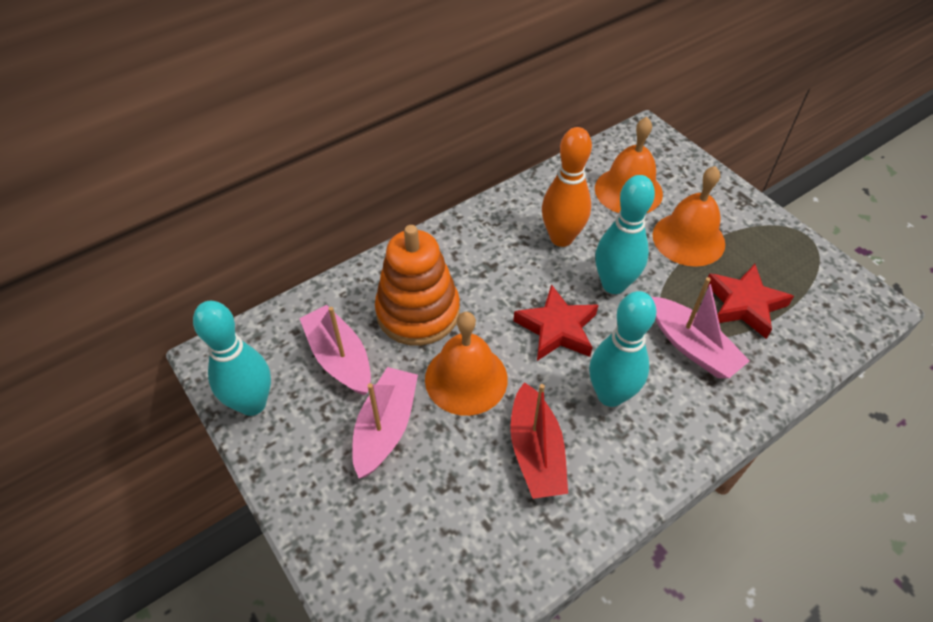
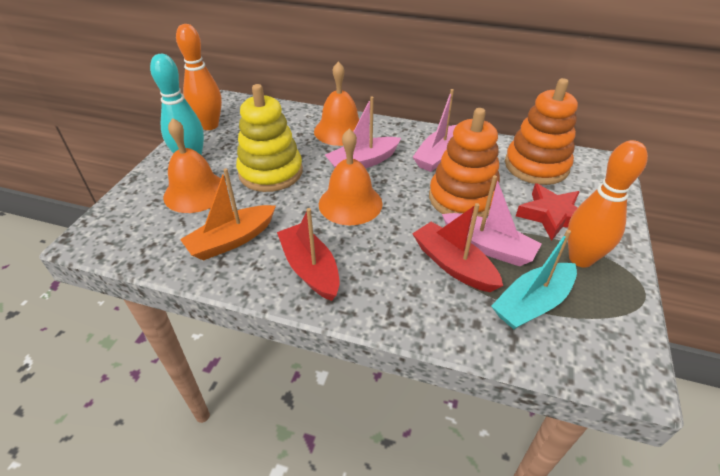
orange boat: 0 -> 1
orange bowling pin: 1 -> 2
orange stacking toy: 1 -> 2
red boat: 1 -> 2
red star: 2 -> 1
turquoise boat: 0 -> 1
turquoise bowling pin: 3 -> 1
yellow stacking toy: 0 -> 1

